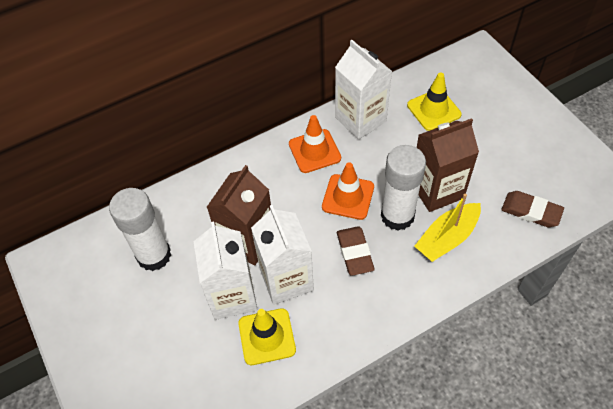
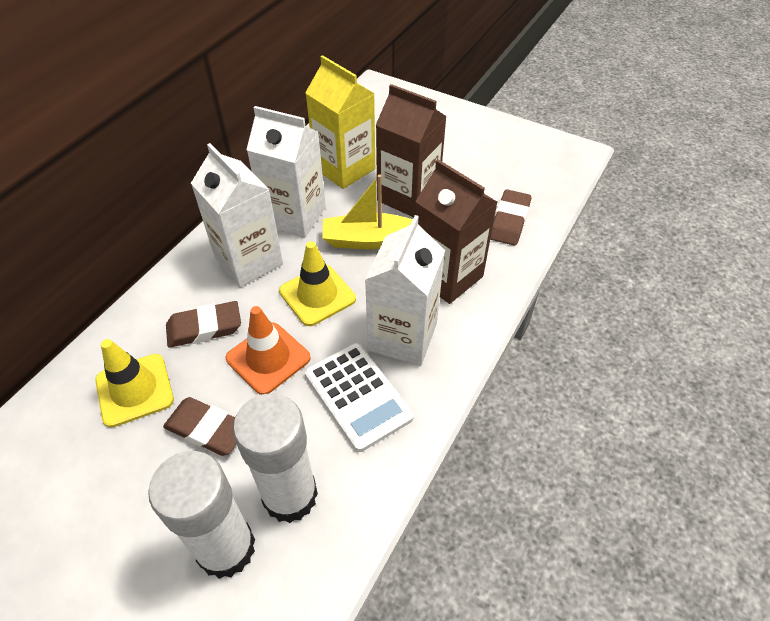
brown eraser: 2 -> 3
orange traffic cone: 2 -> 1
white calculator: 0 -> 1
yellow carton: 0 -> 1

